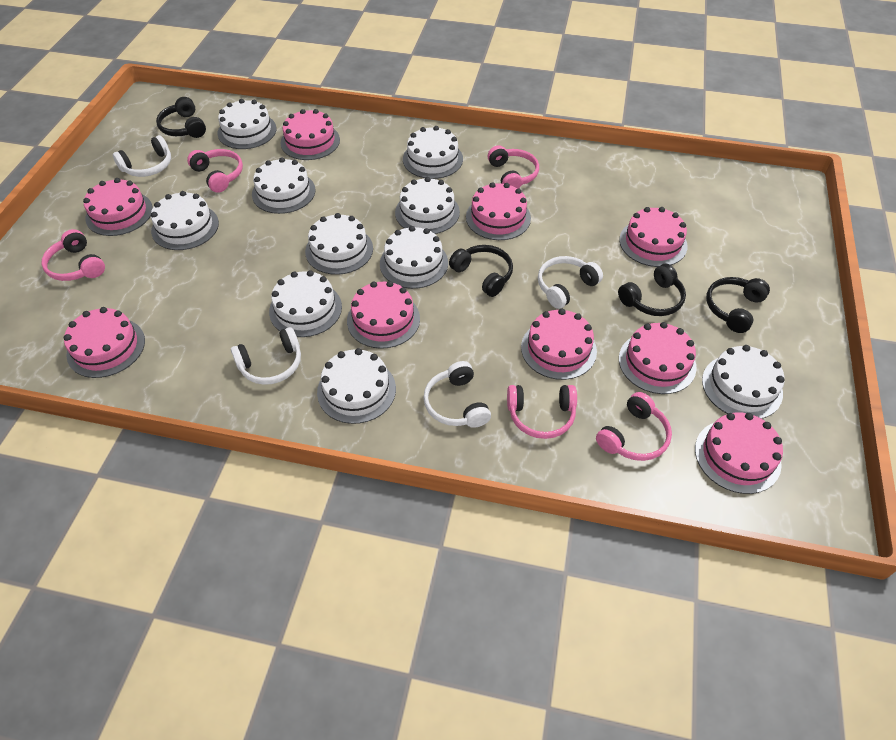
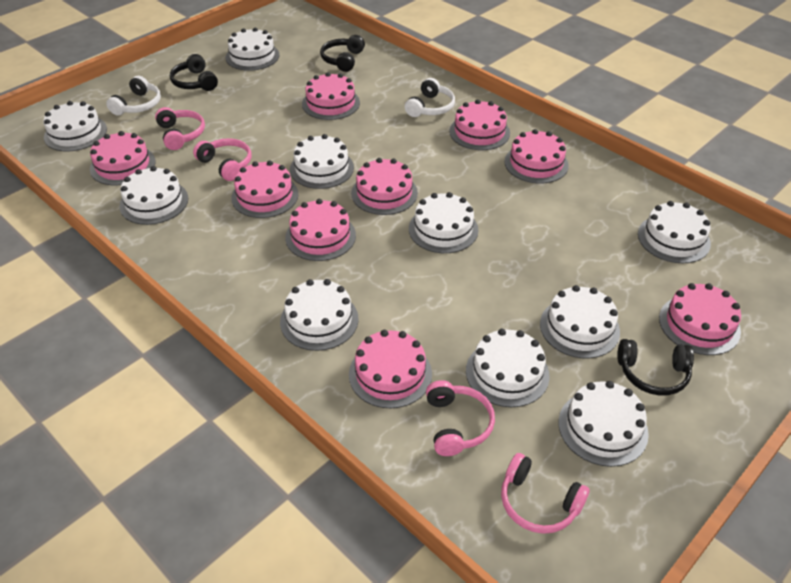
black headphones: 4 -> 3
pink headphones: 5 -> 4
white headphones: 4 -> 2

